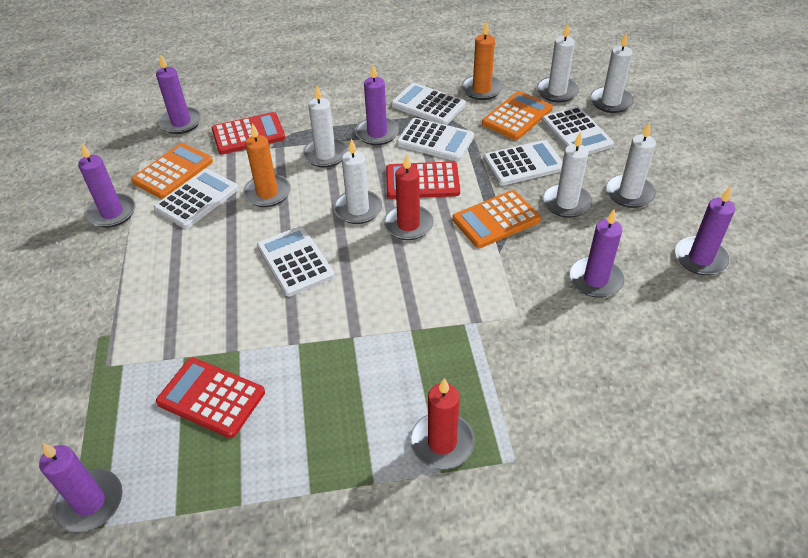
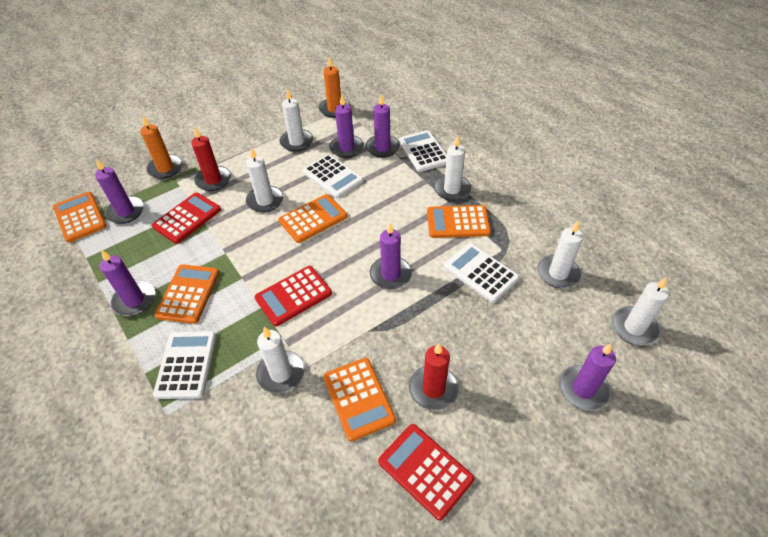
orange calculator: 3 -> 5
white calculator: 6 -> 4

